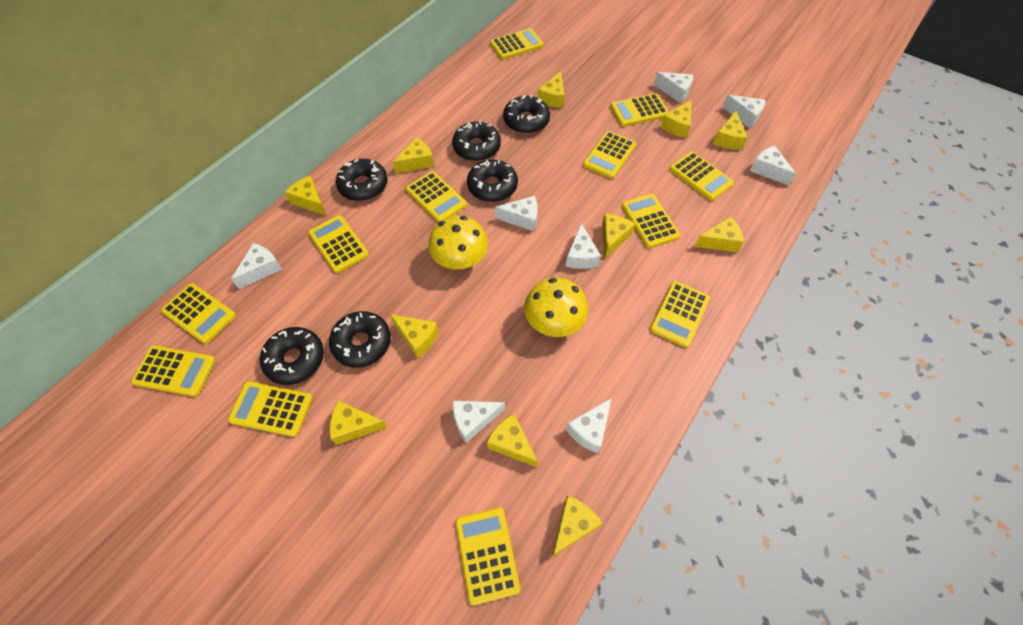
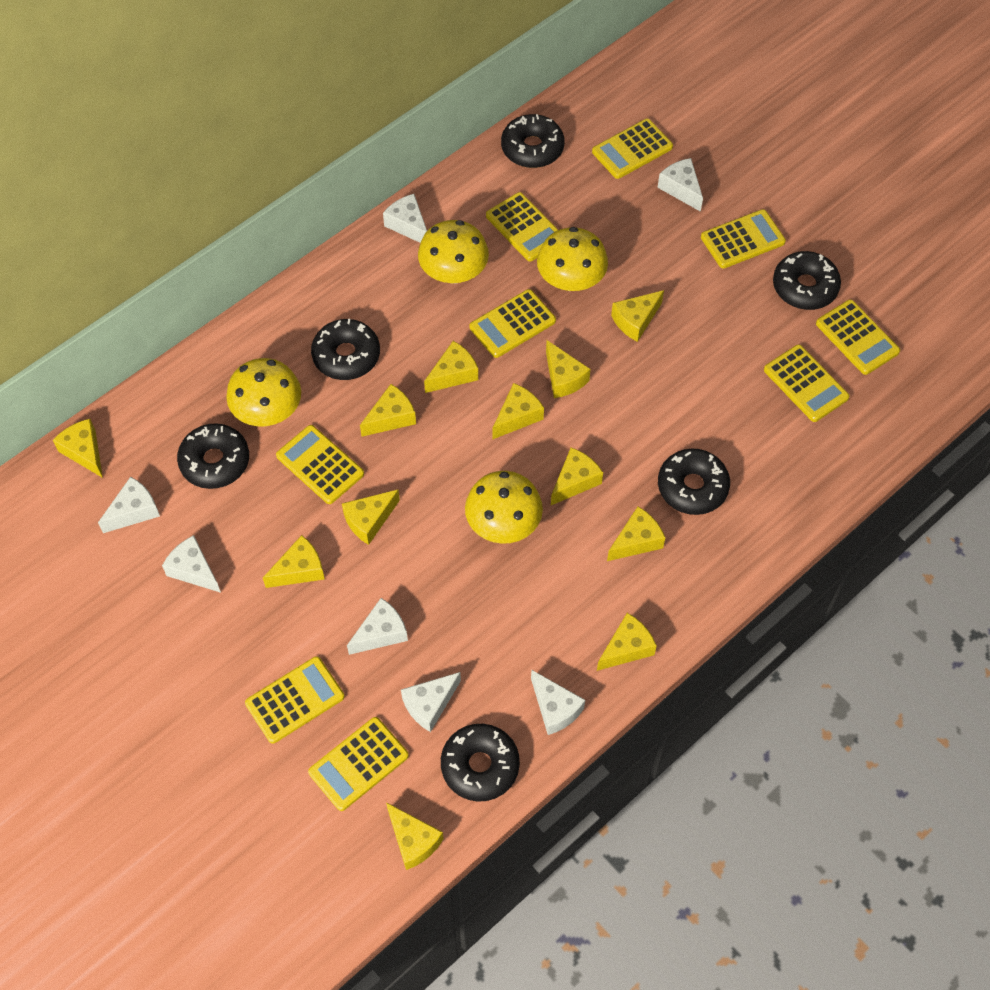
white cheese: 8 -> 7
yellow calculator: 12 -> 9
yellow cheese: 11 -> 12
yellow mushroom: 2 -> 4

